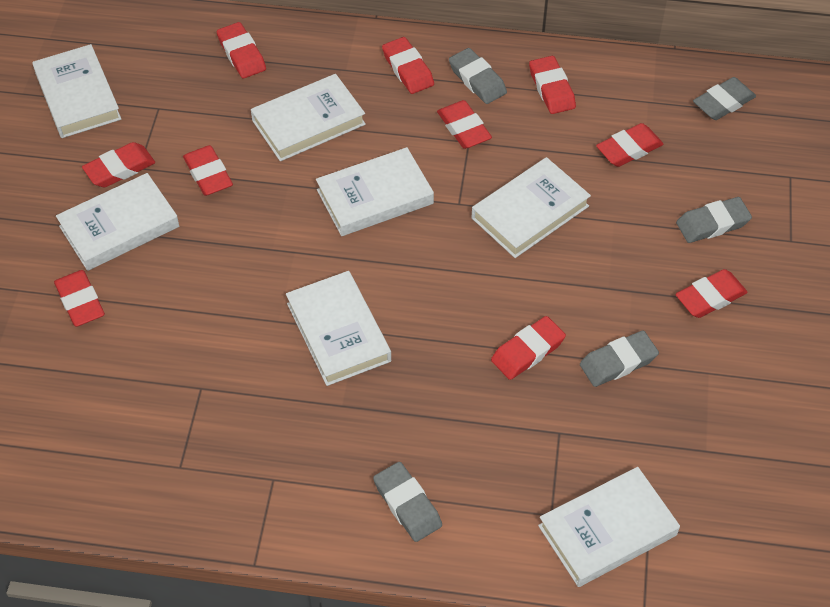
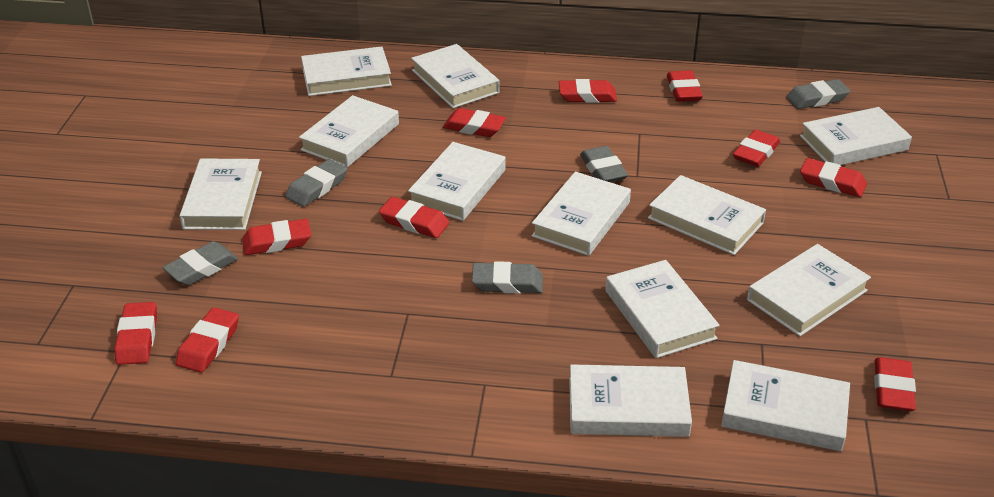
white book: 7 -> 12

